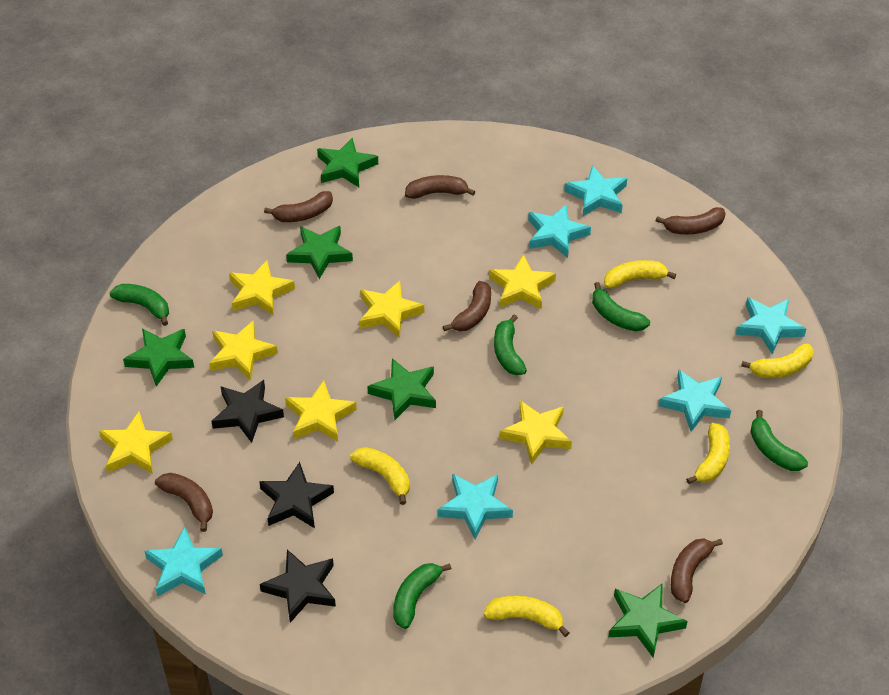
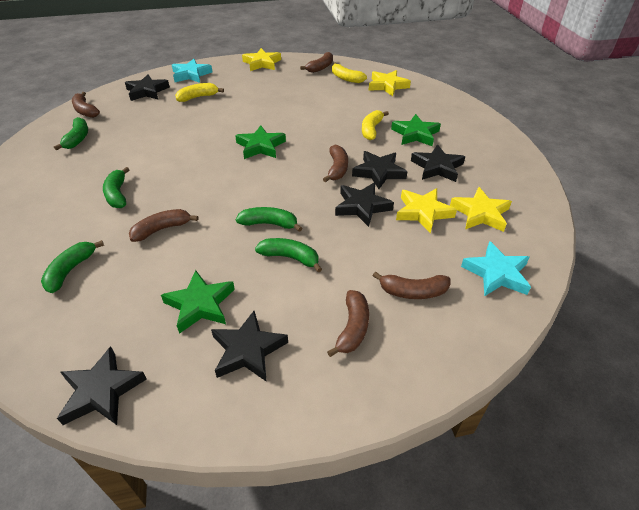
black star: 3 -> 6
green star: 5 -> 3
turquoise star: 6 -> 2
yellow banana: 5 -> 3
yellow star: 7 -> 4

